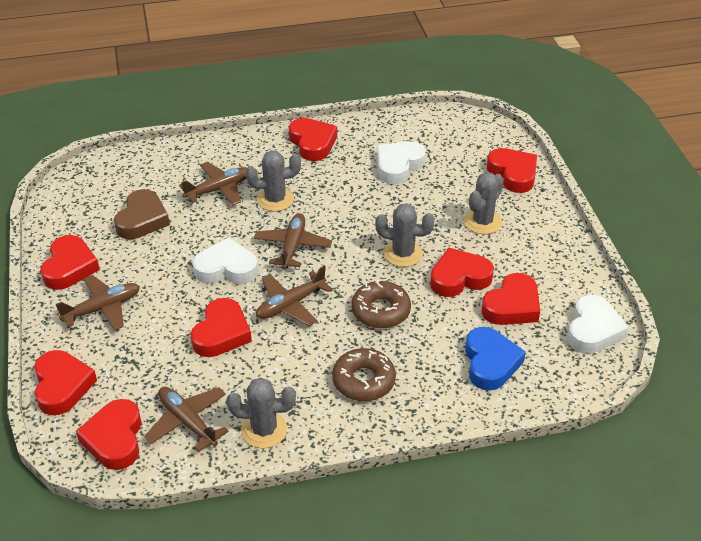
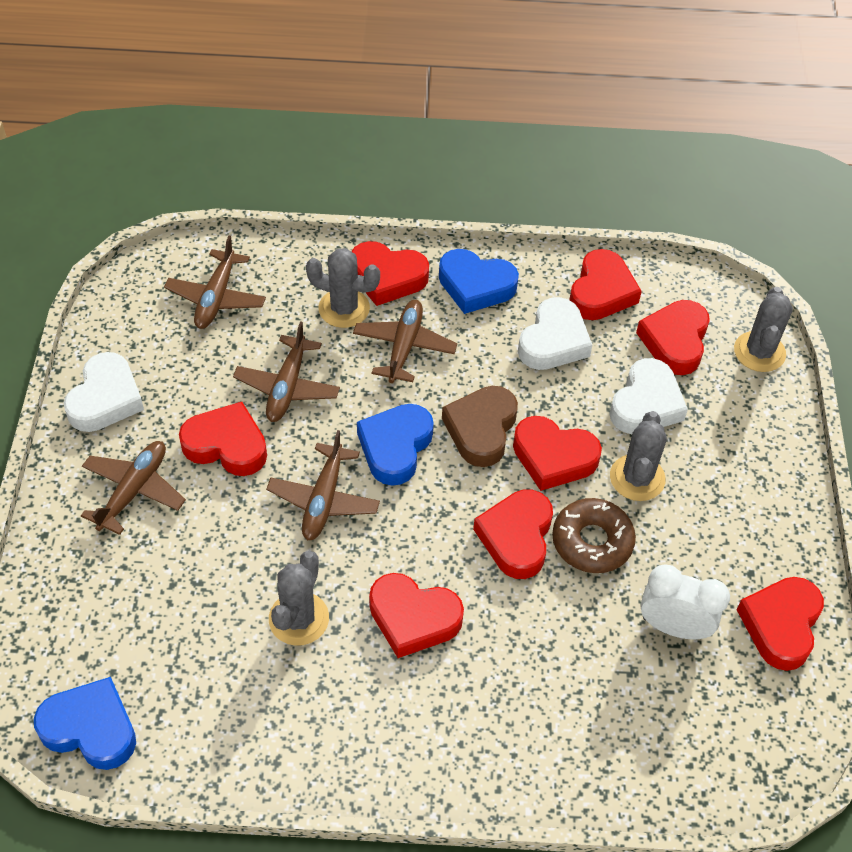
blue heart: 1 -> 3
brown donut: 2 -> 1
white clock: 0 -> 1

